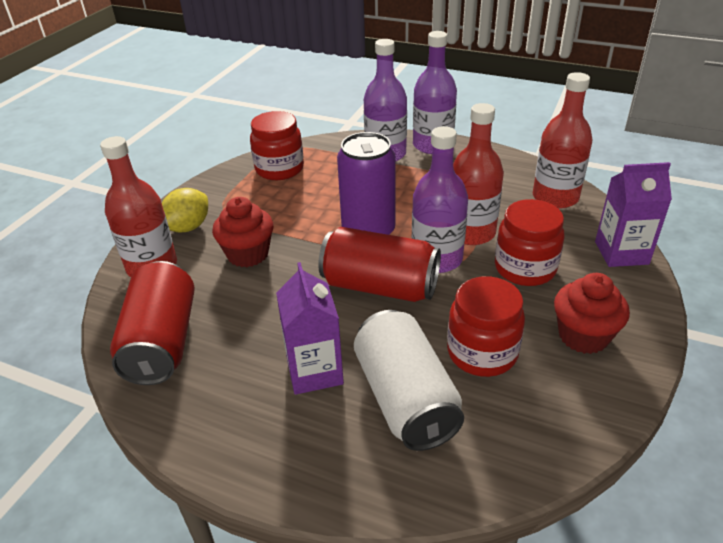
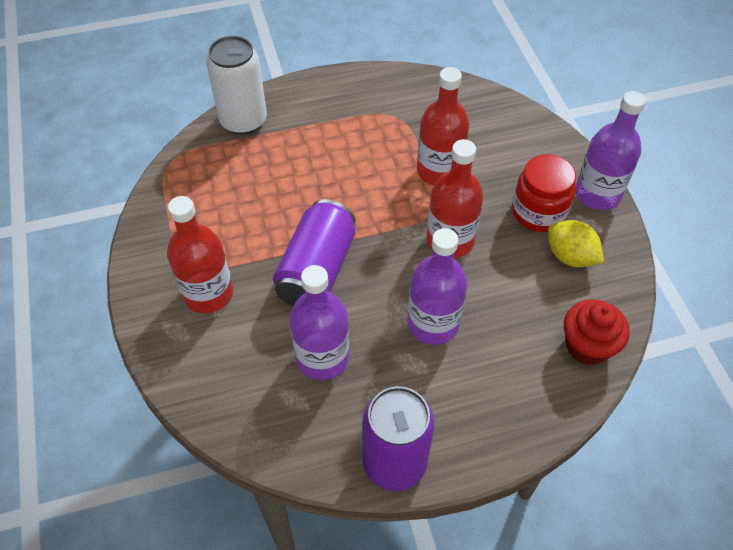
purple can: 1 -> 2
purple carton: 2 -> 0
red can: 2 -> 0
red cupcake: 2 -> 1
red jar: 3 -> 1

